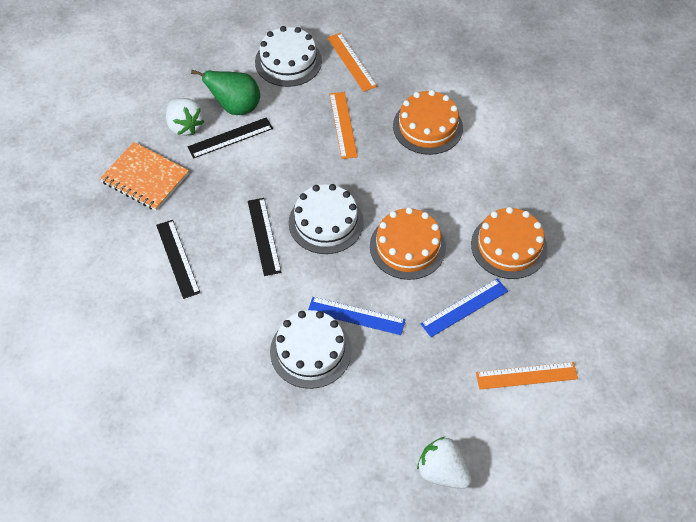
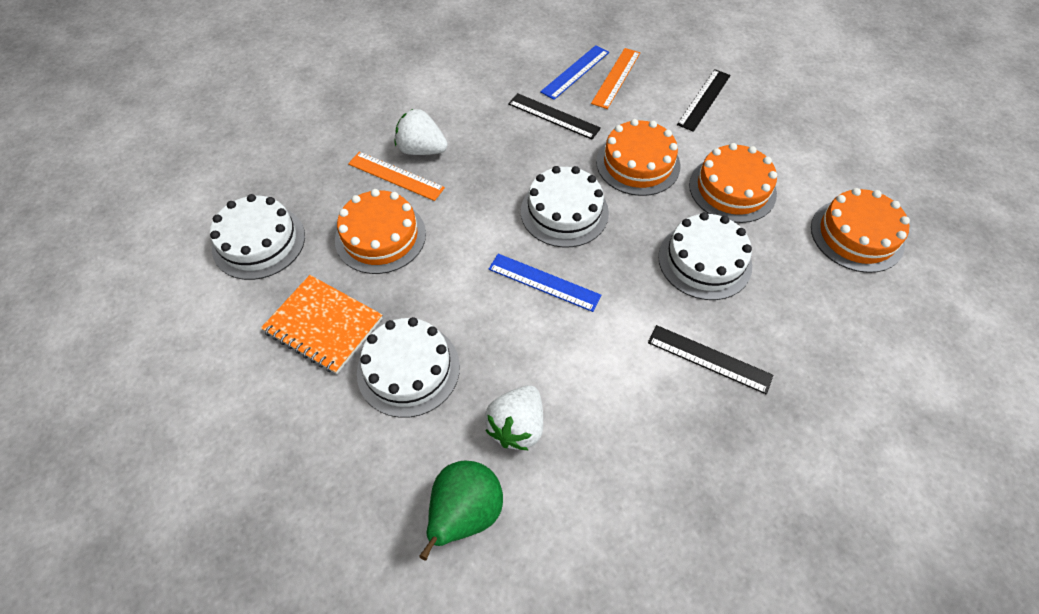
orange cake: 3 -> 4
orange ruler: 3 -> 2
white cake: 3 -> 4

